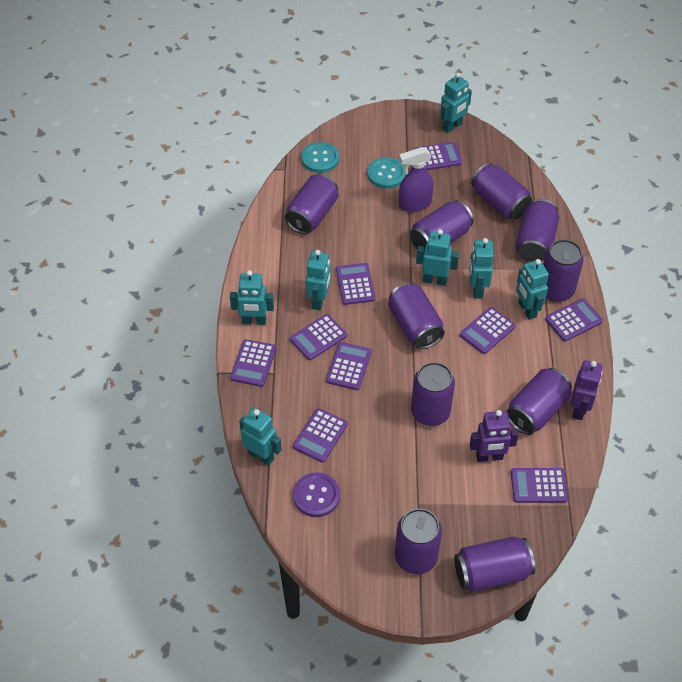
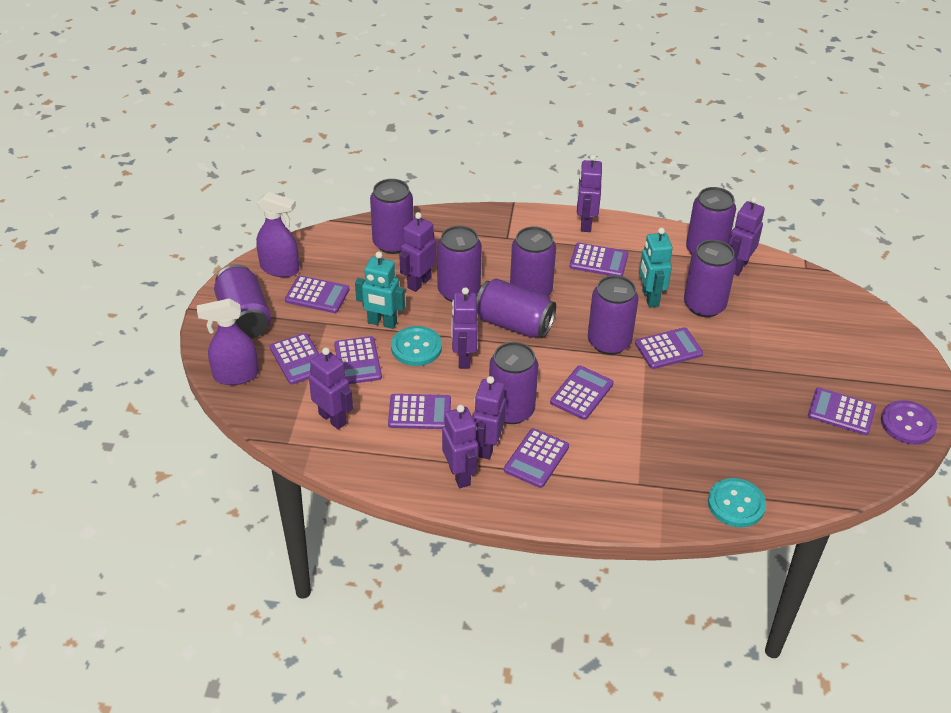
purple can: 10 -> 9
purple robot: 2 -> 7
purple spray bottle: 1 -> 2
turquoise robot: 7 -> 2

